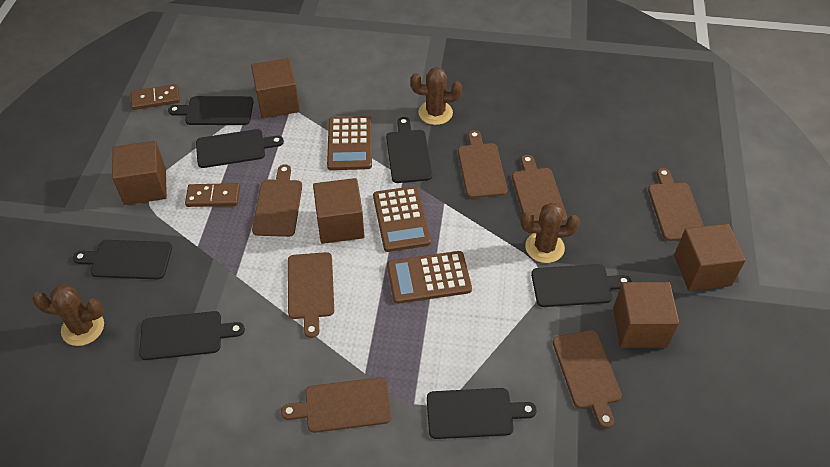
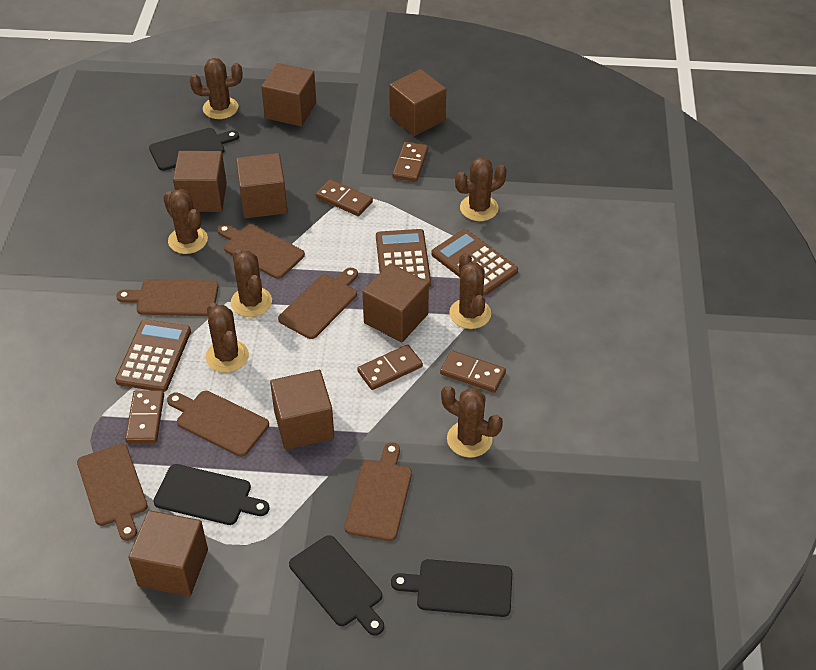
black cutting board: 7 -> 4
brown cactus: 3 -> 7
brown cube: 5 -> 7
brown cutting board: 7 -> 6
brown domino: 2 -> 5

